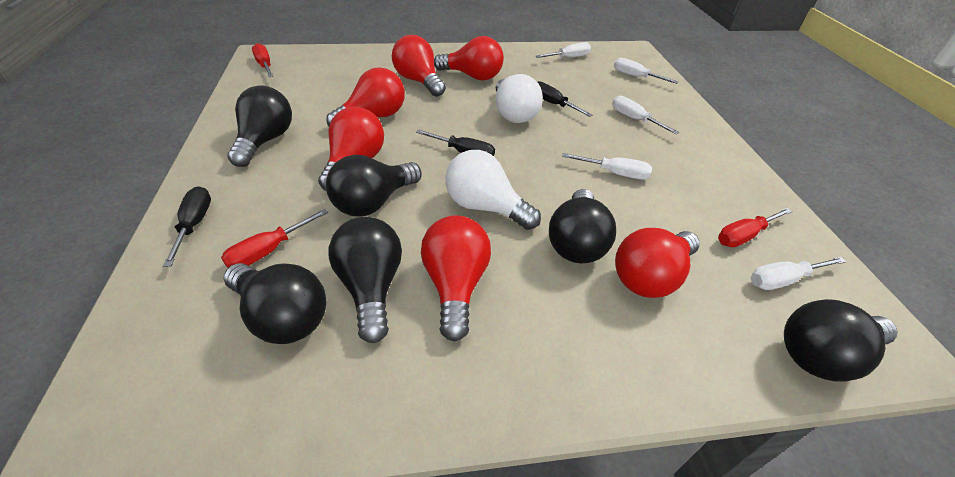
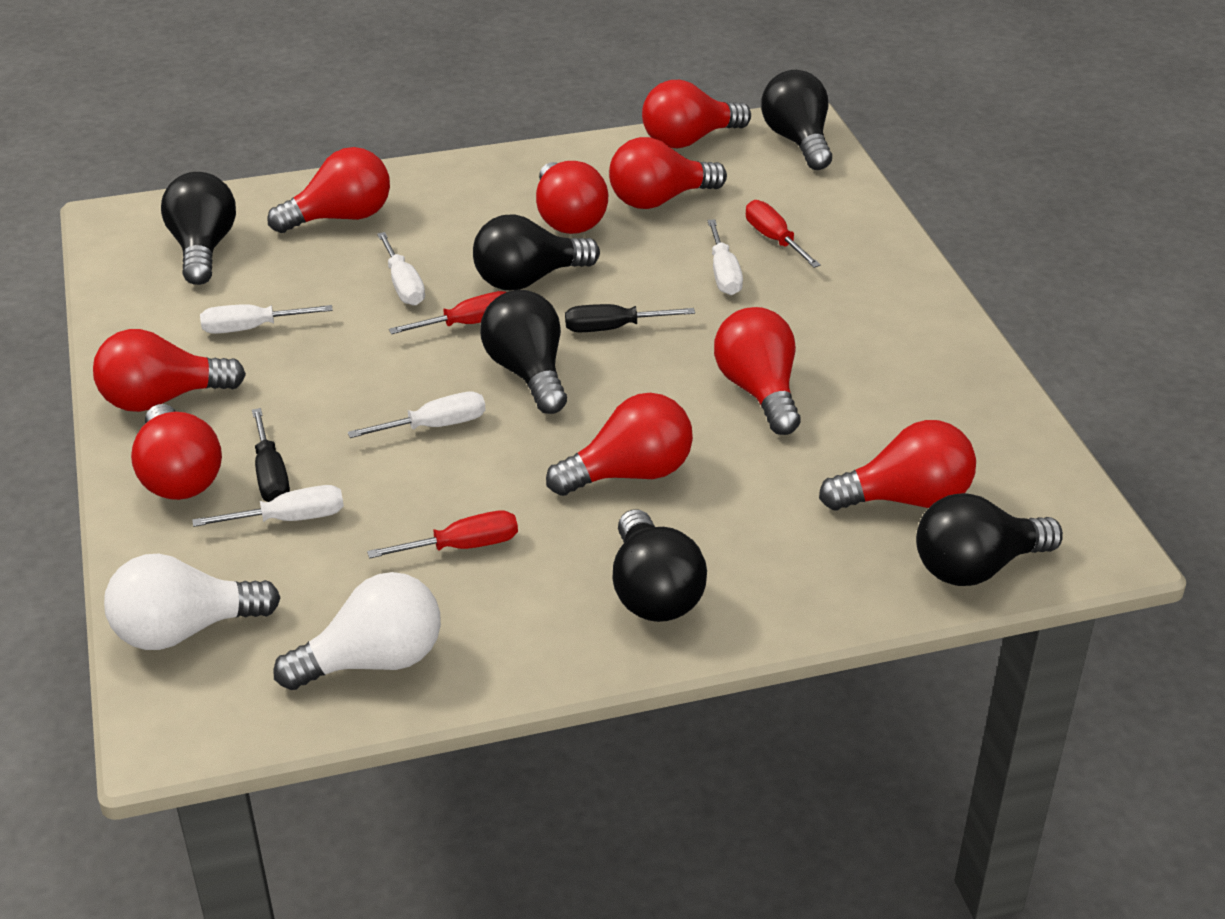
black screwdriver: 3 -> 2
red light bulb: 6 -> 9

